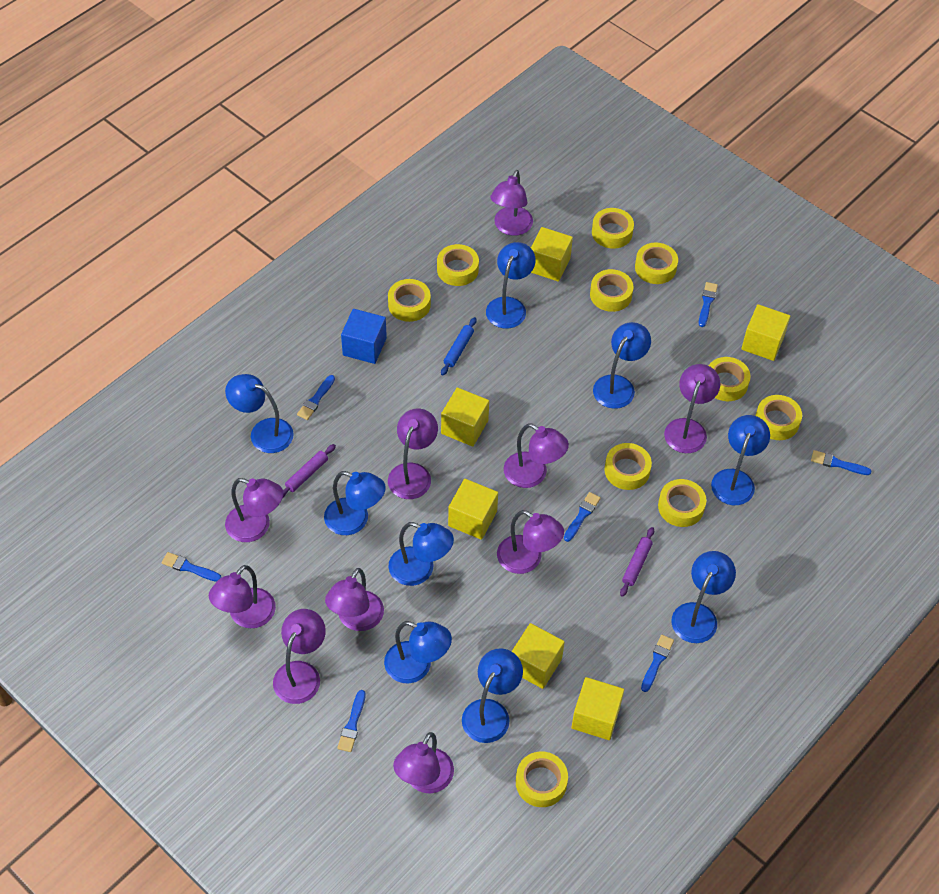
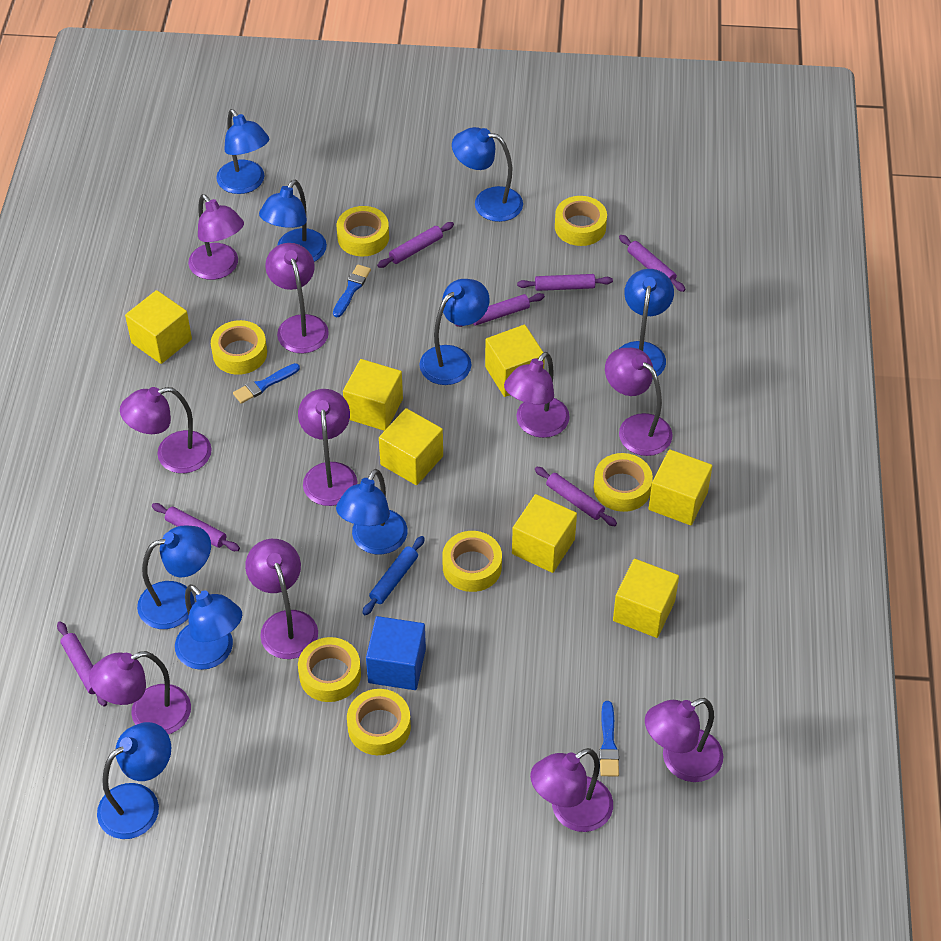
blue brush: 7 -> 3
purple rolling pin: 2 -> 7
yellow cube: 6 -> 7
yellow tape: 10 -> 7

